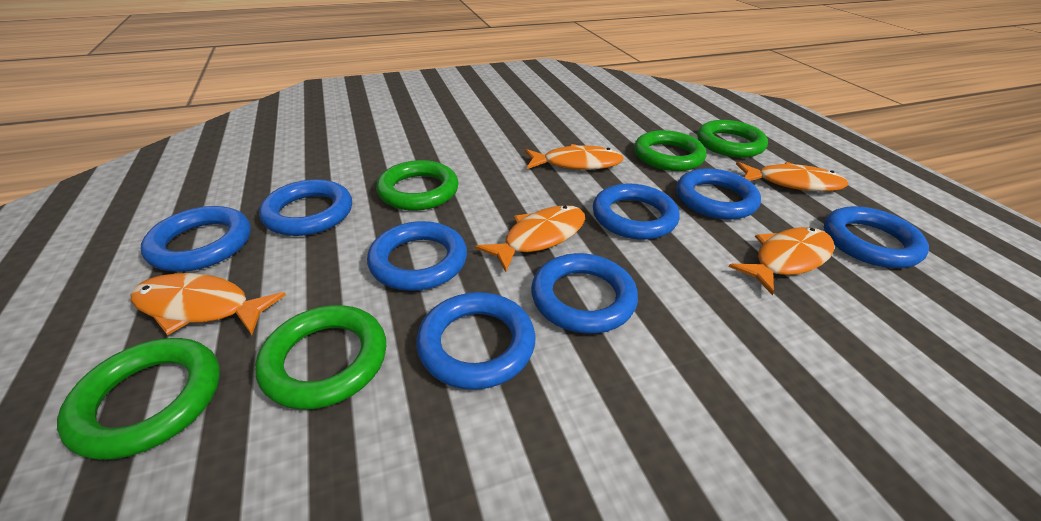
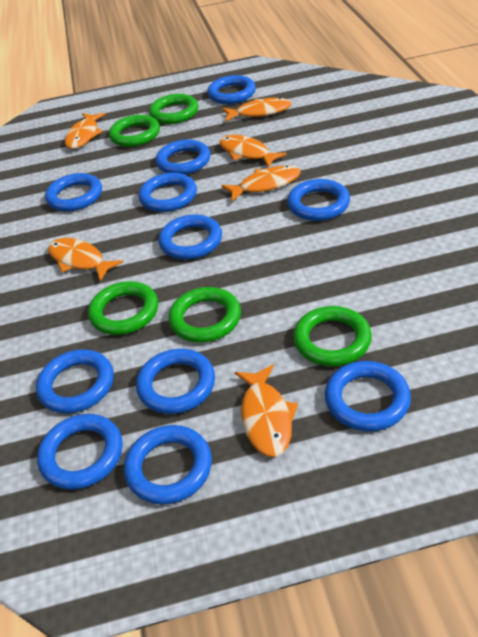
blue ring: 8 -> 11
orange fish: 5 -> 6

